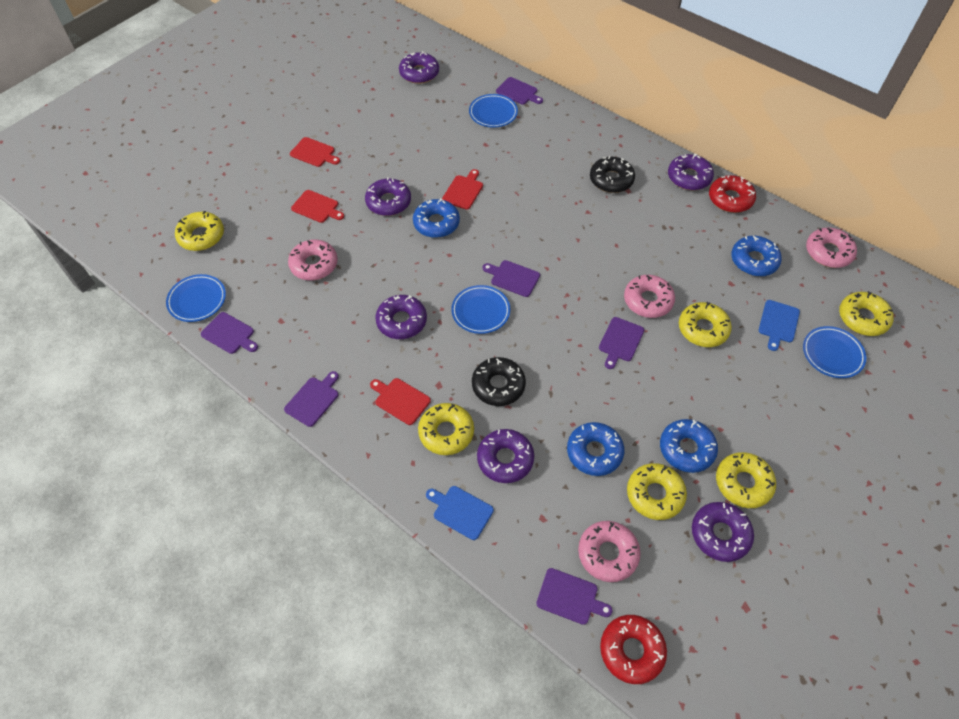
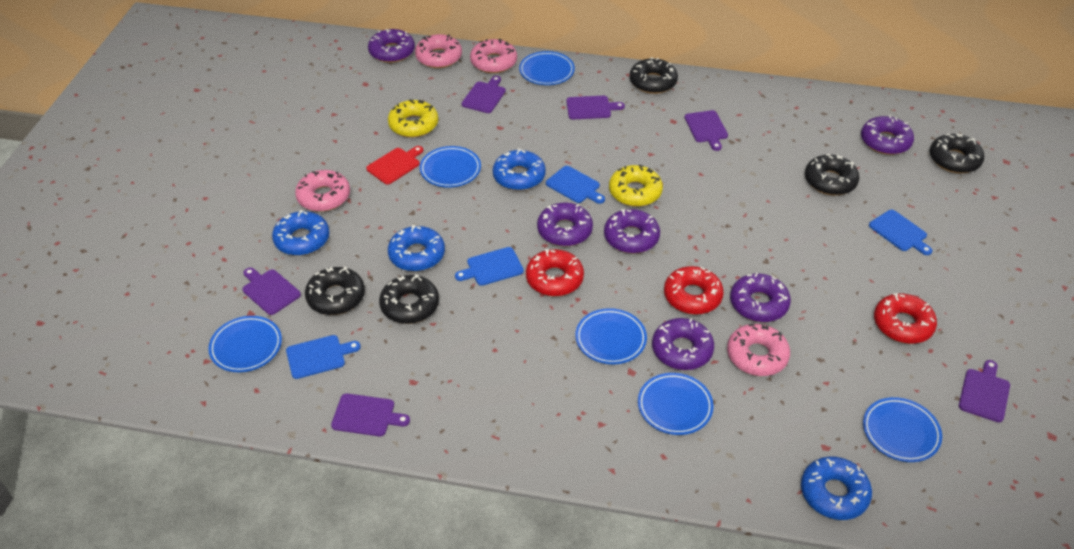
black donut: 2 -> 5
blue cutting board: 2 -> 4
blue plate: 4 -> 6
red cutting board: 4 -> 1
red donut: 2 -> 3
yellow donut: 6 -> 2

